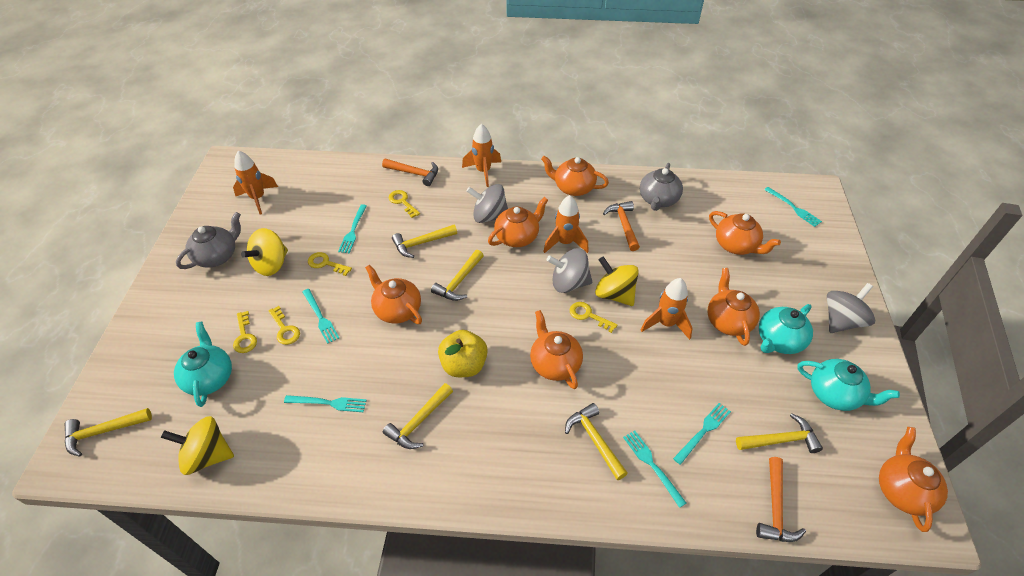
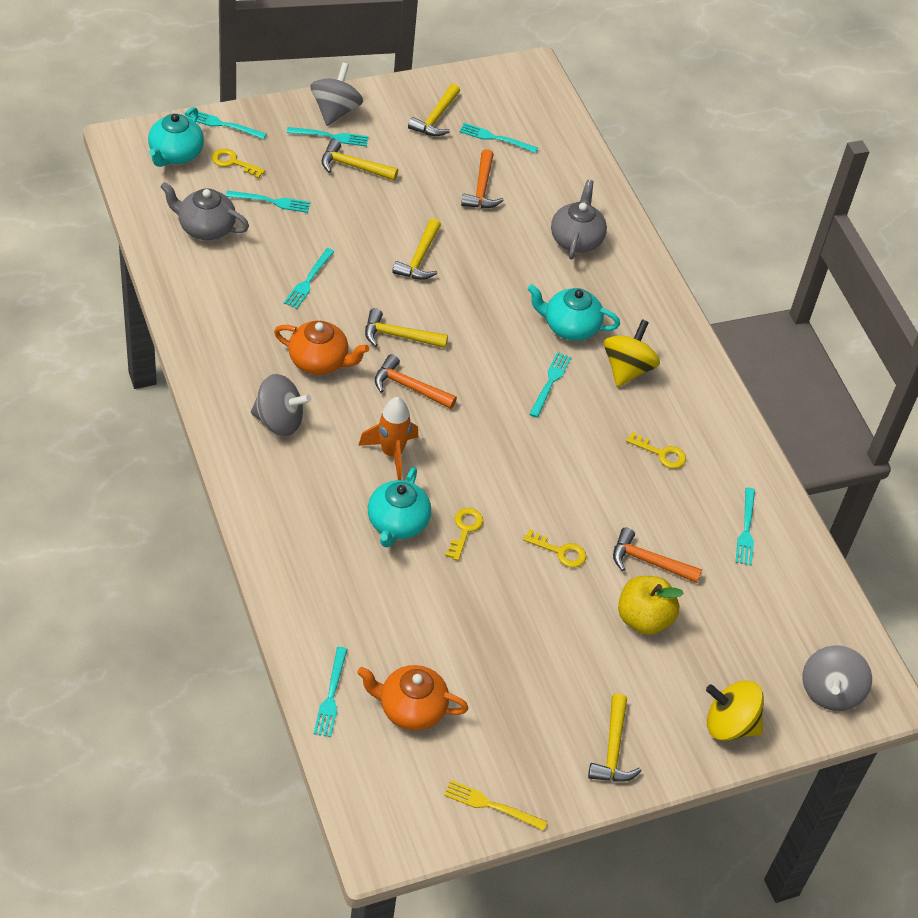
orange rocket: 4 -> 1
orange teapot: 7 -> 2
turquoise fork: 6 -> 8
yellow fork: 0 -> 1
yellow hammer: 6 -> 5
yellow key: 5 -> 4
yellow spinning top: 3 -> 2

